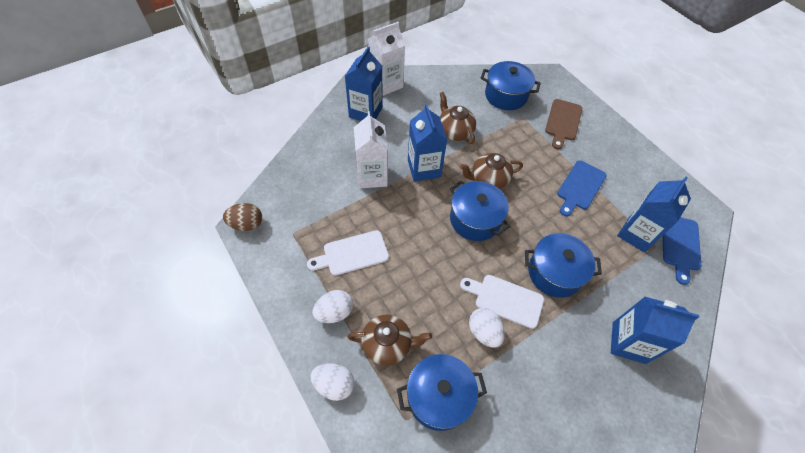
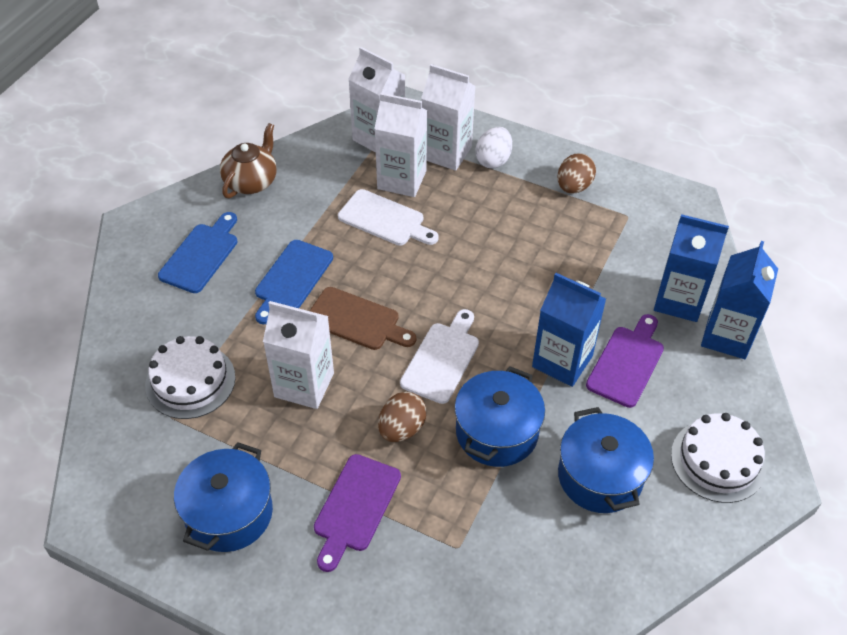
blue carton: 4 -> 3
blue pot: 4 -> 3
brown egg: 1 -> 2
brown teapot: 3 -> 1
purple cutting board: 0 -> 2
white cake: 0 -> 2
white carton: 2 -> 4
white egg: 3 -> 1

